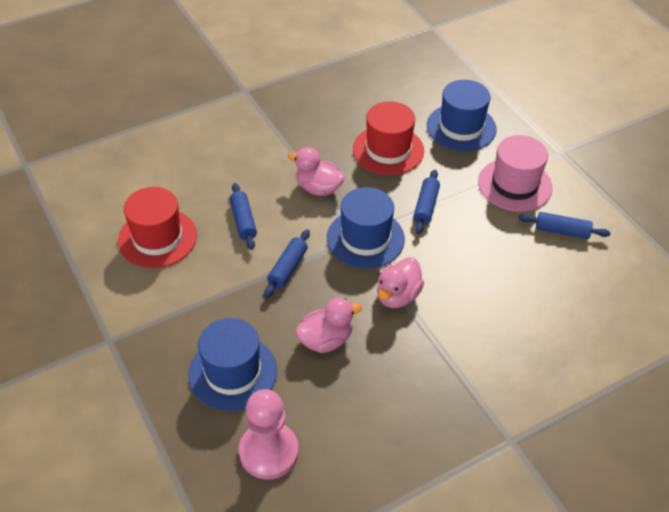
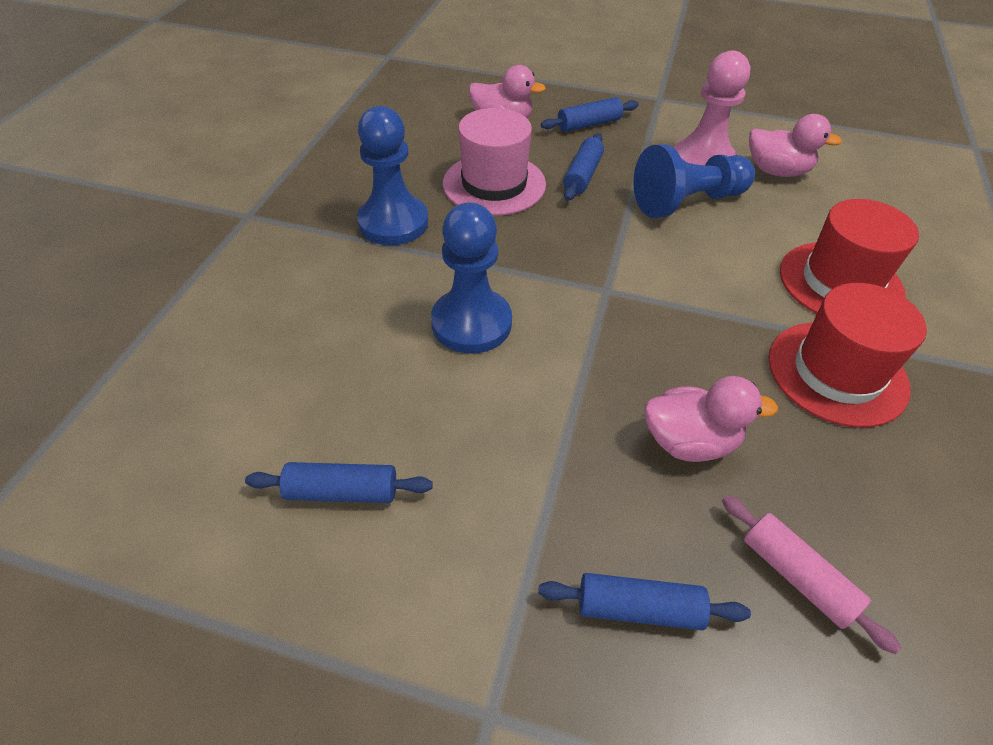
blue hat: 3 -> 0
blue pawn: 0 -> 3
pink rolling pin: 0 -> 1

